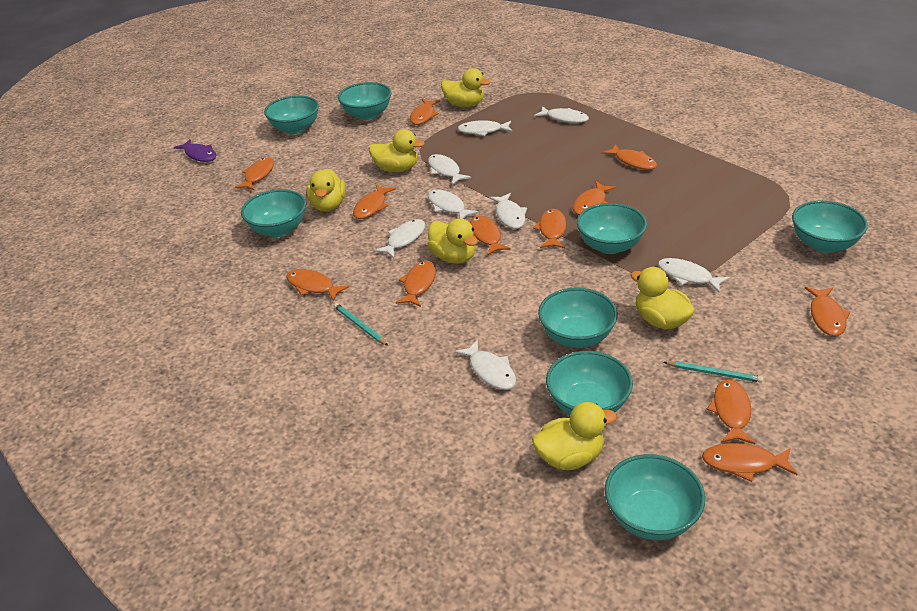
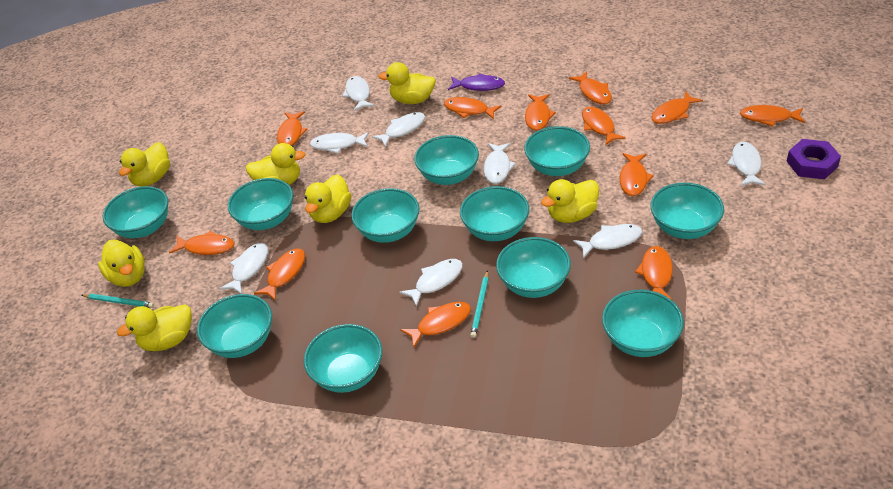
purple nut: 0 -> 1
turquoise bowl: 8 -> 11
yellow duck: 6 -> 7

